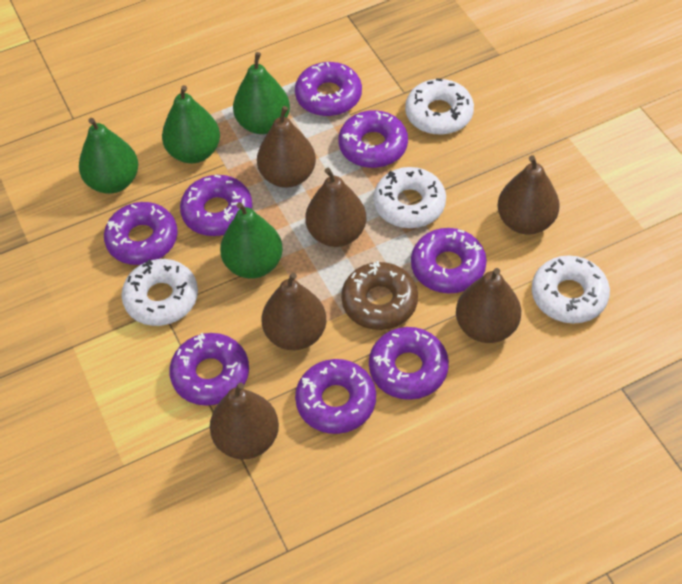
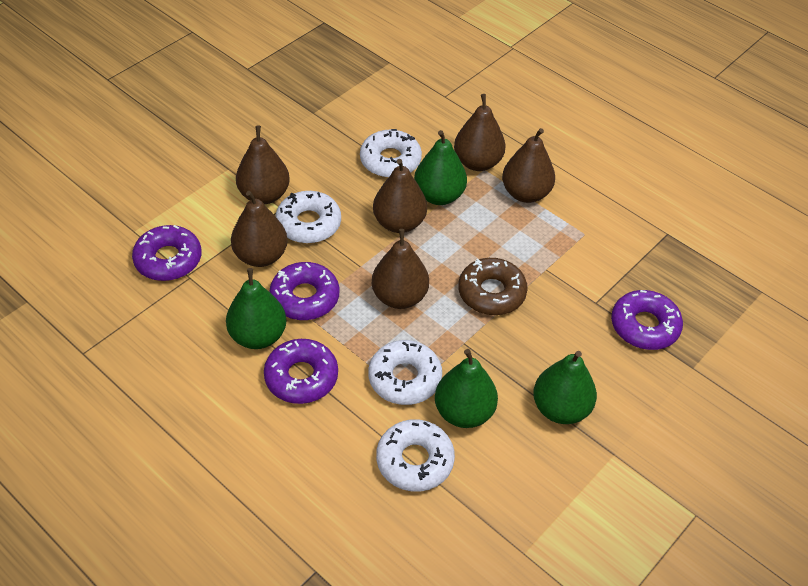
purple donut: 8 -> 4

